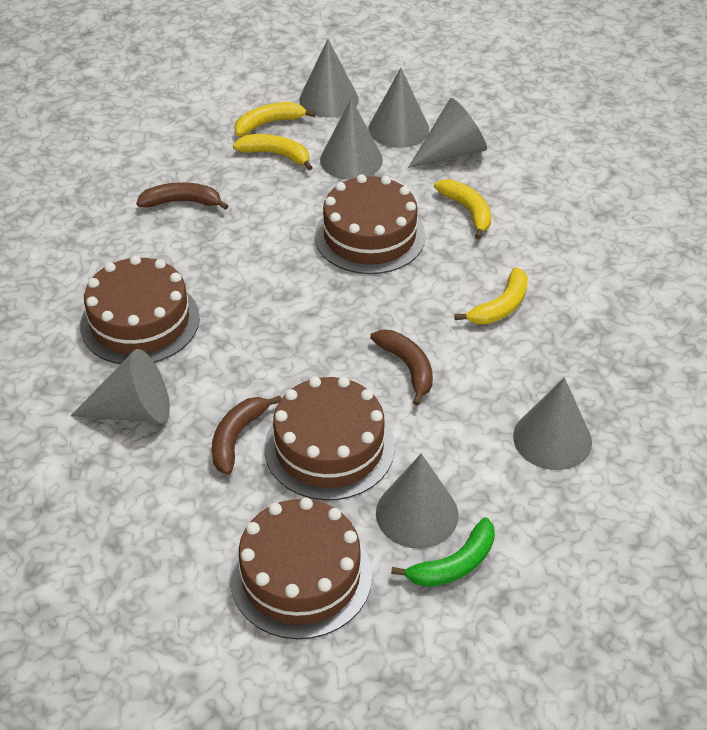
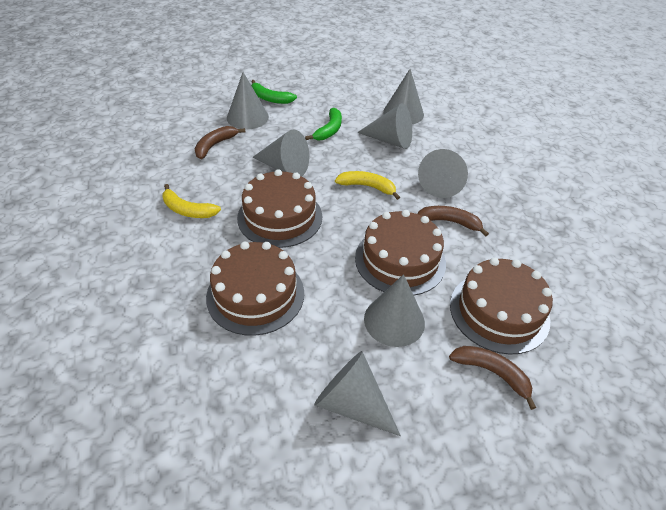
green banana: 1 -> 2
yellow banana: 4 -> 2

